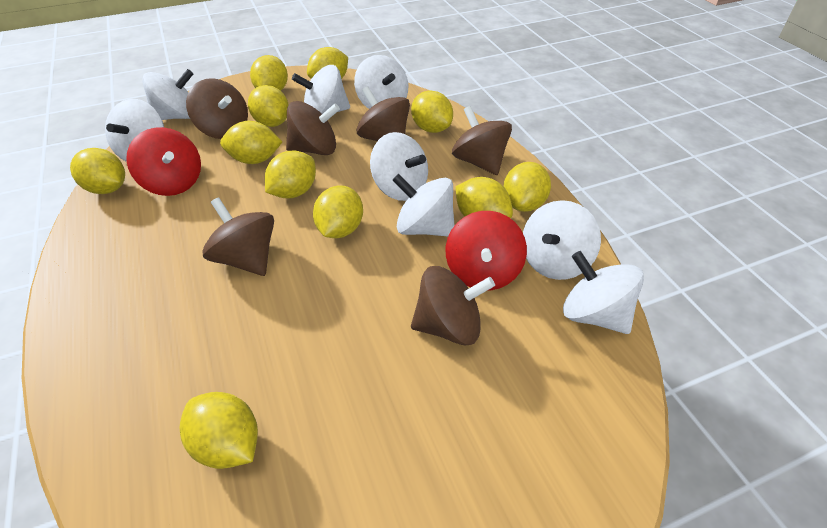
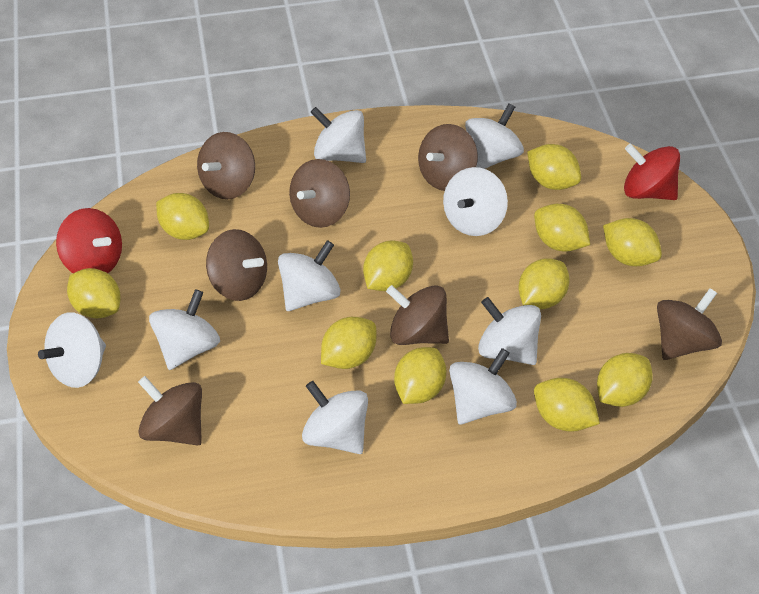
brown spinning top: 6 -> 7
white spinning top: 8 -> 9

